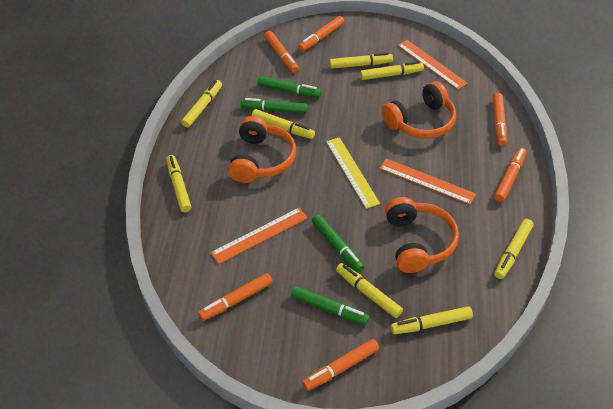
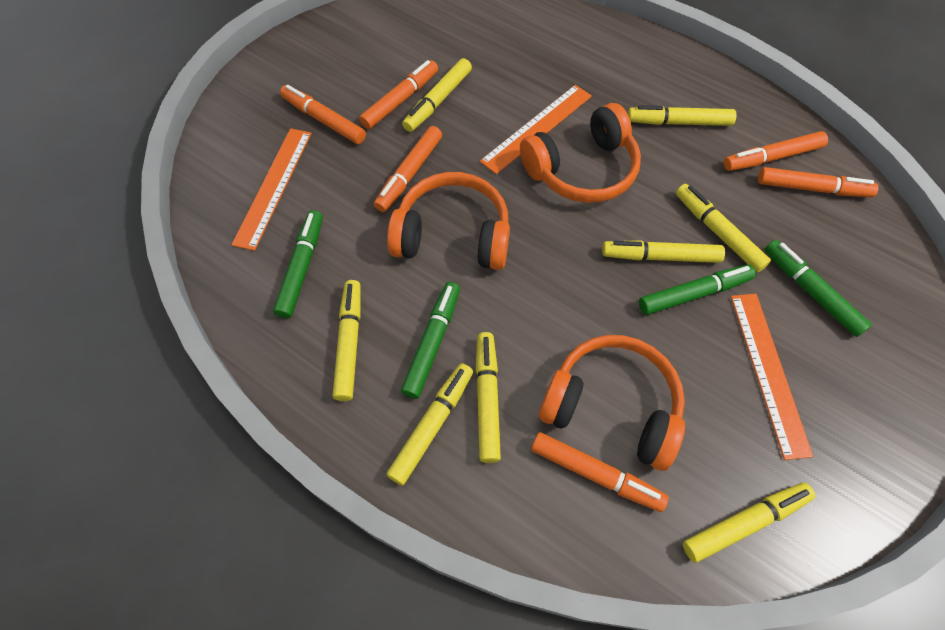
yellow ruler: 1 -> 0

